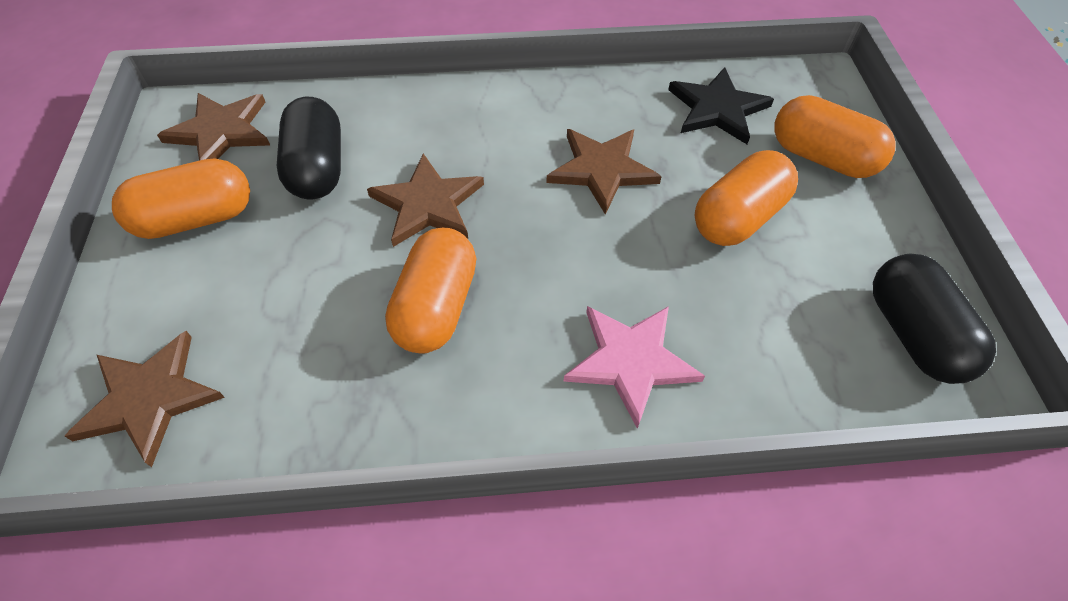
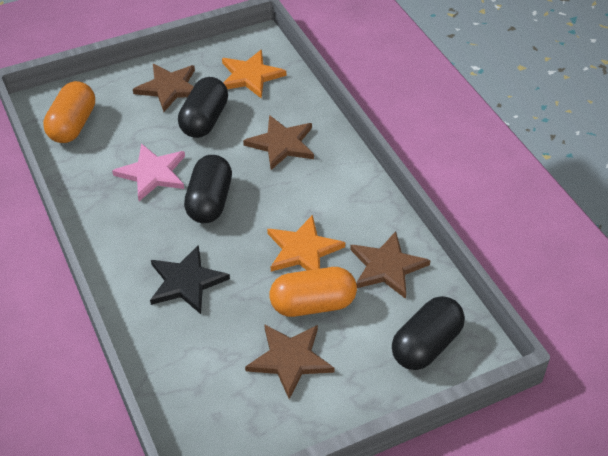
black capsule: 2 -> 3
orange capsule: 4 -> 2
orange star: 0 -> 2

